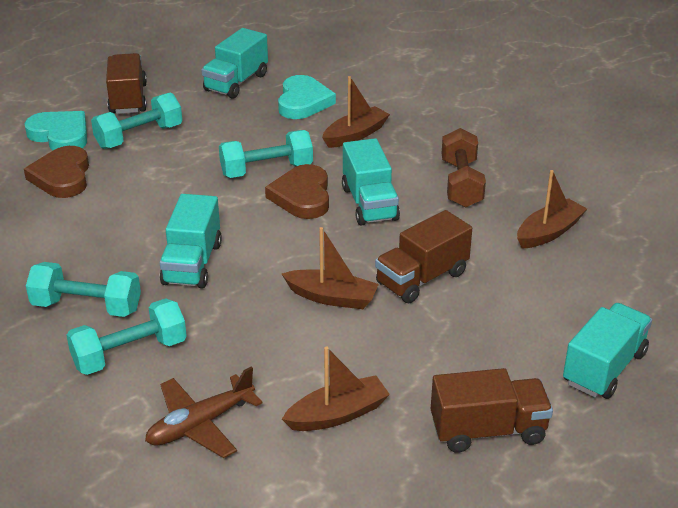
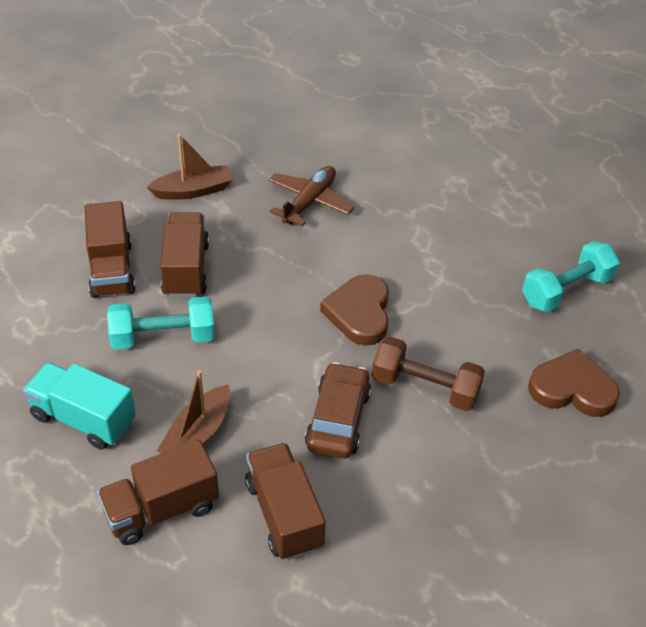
brown boat: 4 -> 2
brown car: 0 -> 1
brown truck: 3 -> 4
turquoise dumbbell: 4 -> 2
turquoise heart: 2 -> 0
turquoise truck: 4 -> 1

